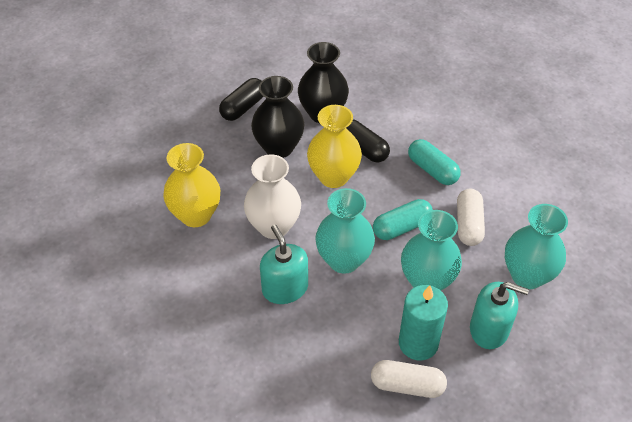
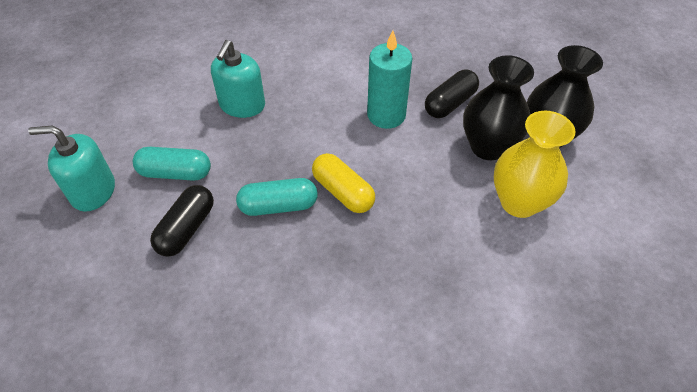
turquoise vase: 3 -> 0
white capsule: 2 -> 0
white vase: 1 -> 0
yellow capsule: 0 -> 1
yellow vase: 2 -> 1

